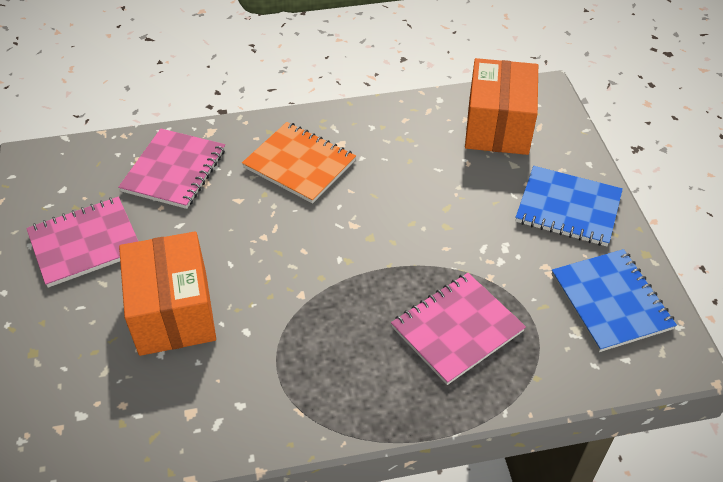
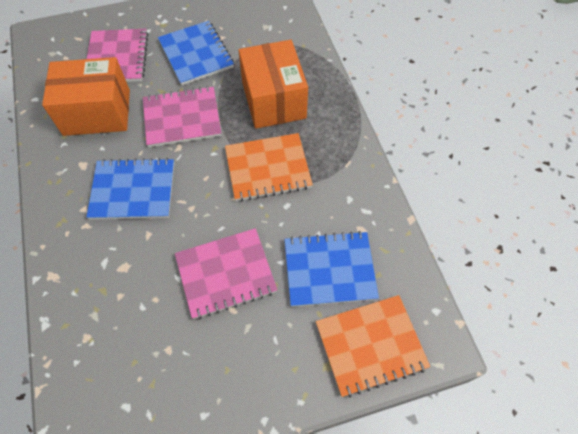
blue notebook: 2 -> 3
orange notebook: 1 -> 2

